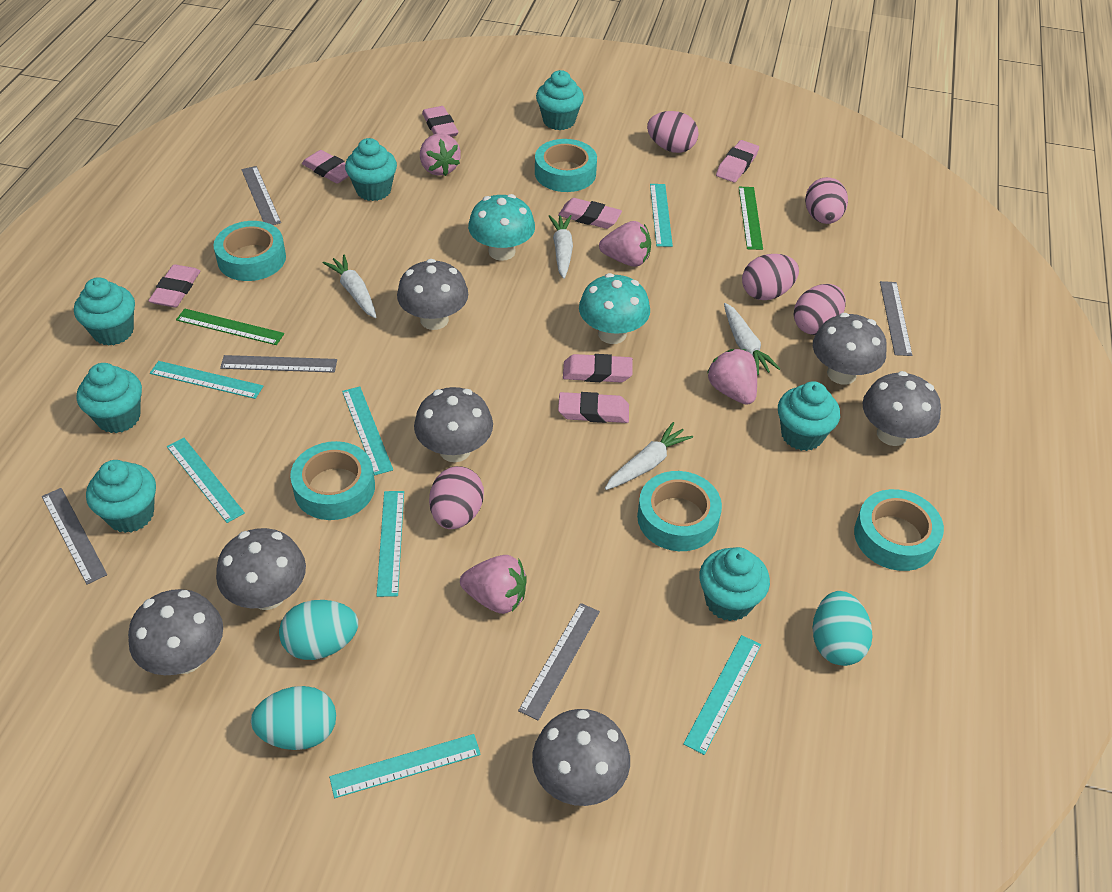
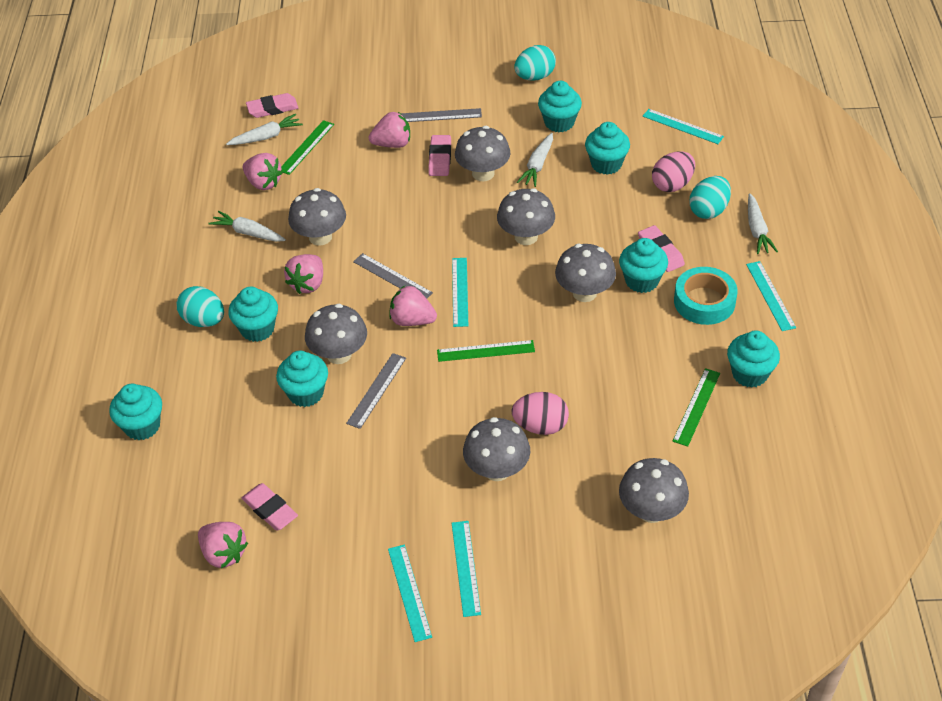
green ruler: 2 -> 3
grey ruler: 5 -> 3
pink egg: 5 -> 2
pink eraser: 7 -> 4
pink strawberry: 4 -> 5
turquoise mushroom: 2 -> 0
turquoise ruler: 7 -> 5
turquoise tape: 5 -> 1

